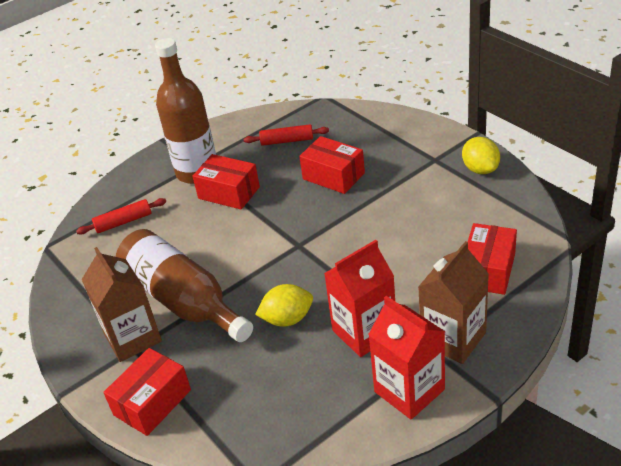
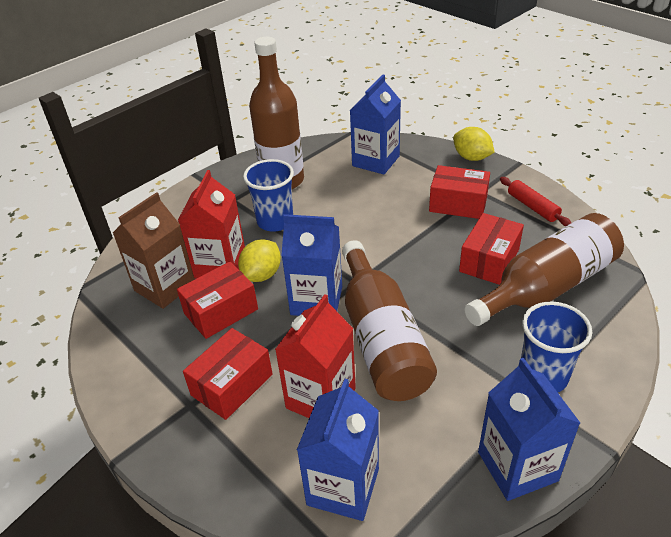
blue carton: 0 -> 4
blue cup: 0 -> 2
brown bottle: 2 -> 3
brown carton: 2 -> 1
red rolling pin: 2 -> 1

